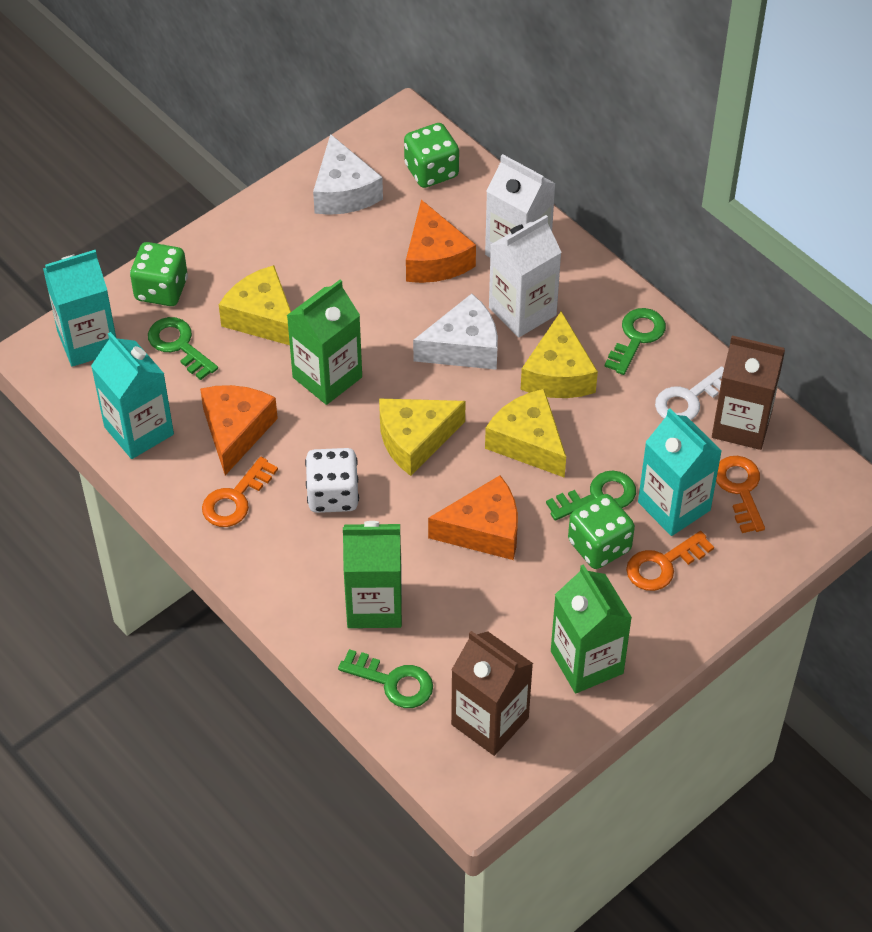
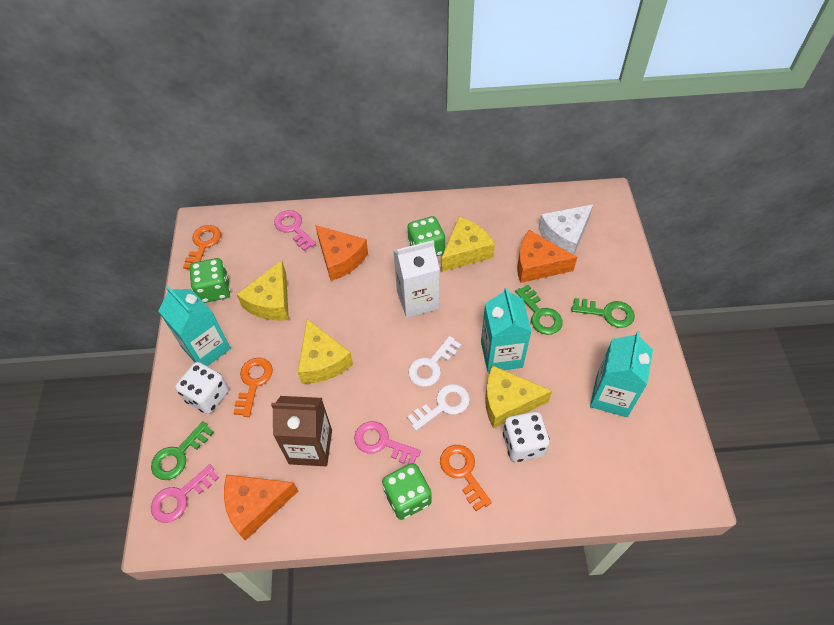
brown carton: 2 -> 1
green carton: 3 -> 0
green key: 4 -> 3
pink key: 0 -> 3
white carton: 2 -> 1
white cheese: 2 -> 1
white dice: 1 -> 2
white key: 1 -> 2

